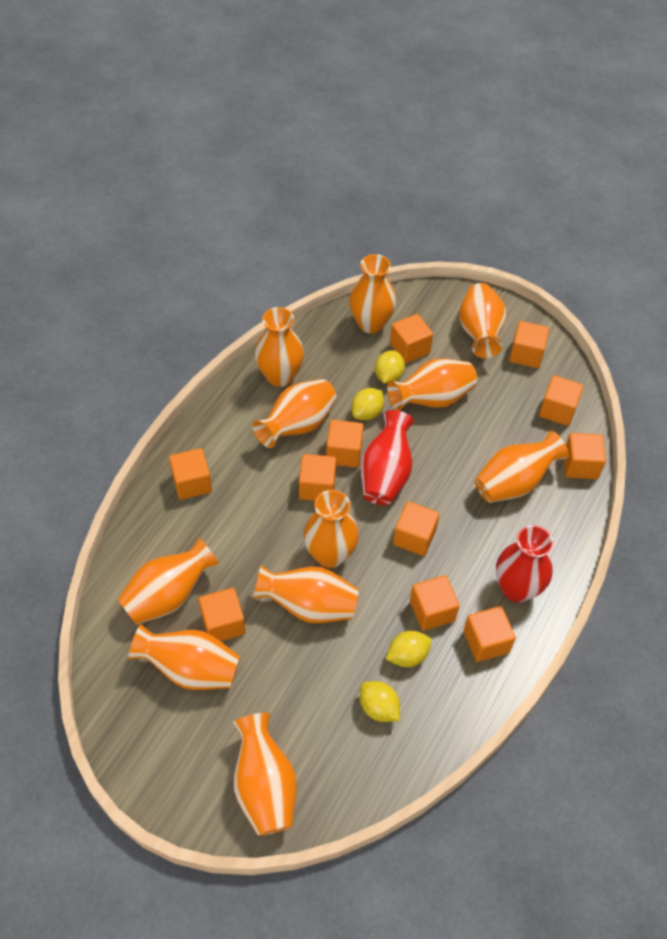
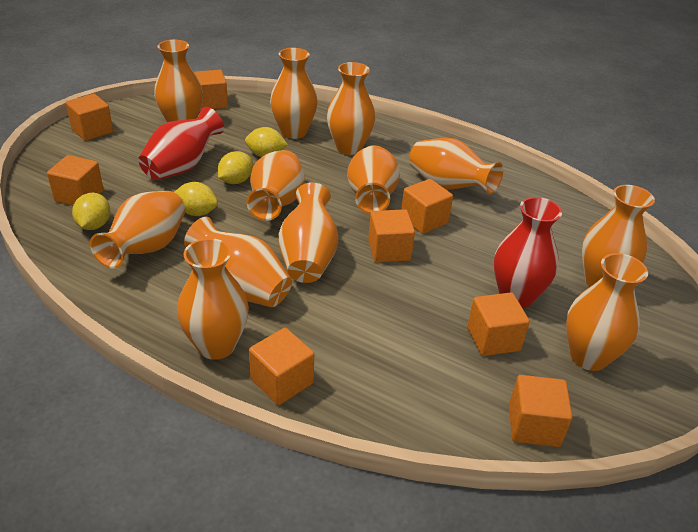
orange cube: 11 -> 8
orange vase: 11 -> 12

